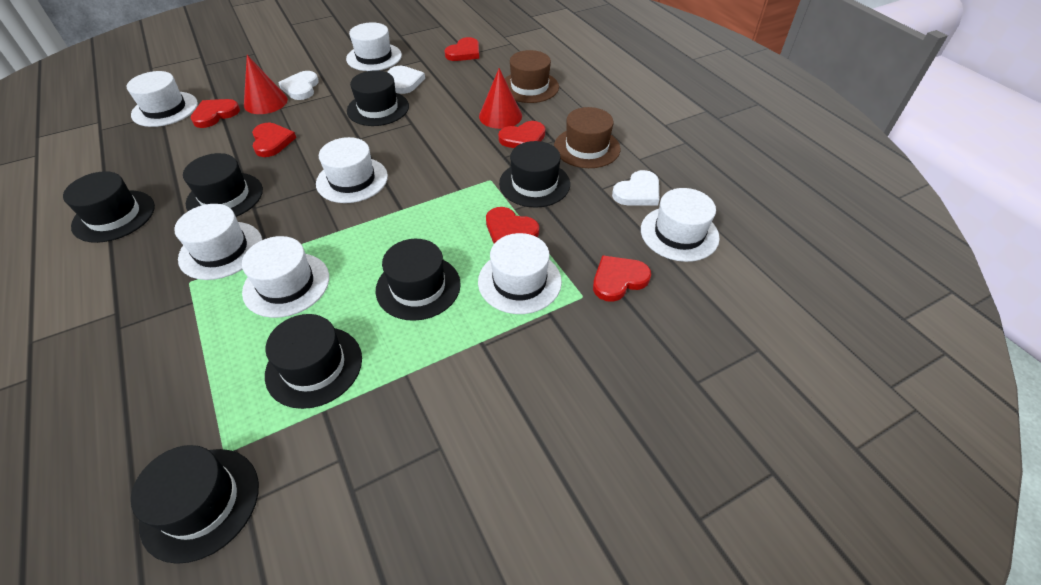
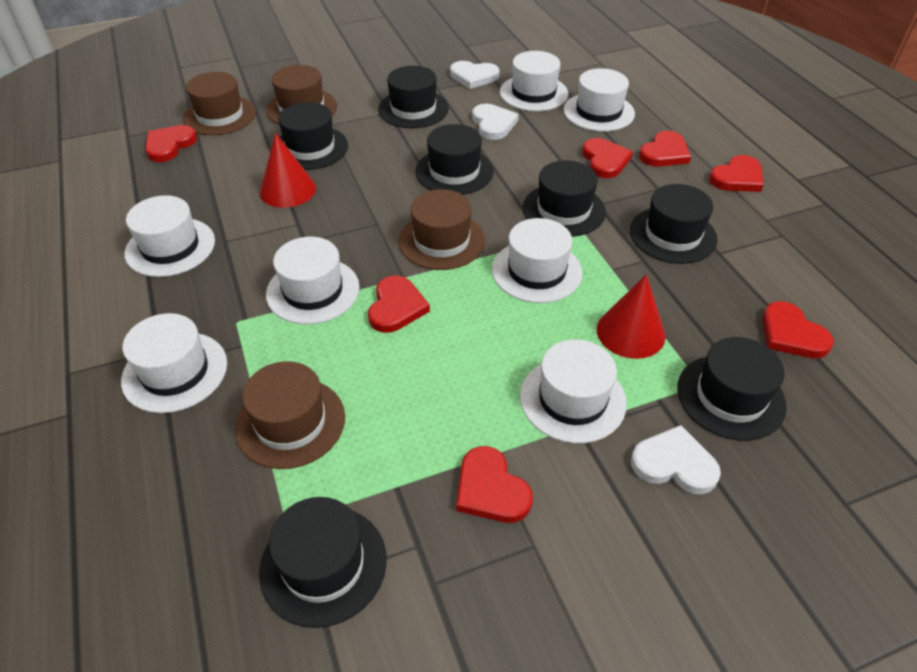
brown hat: 2 -> 4
red heart: 6 -> 7

